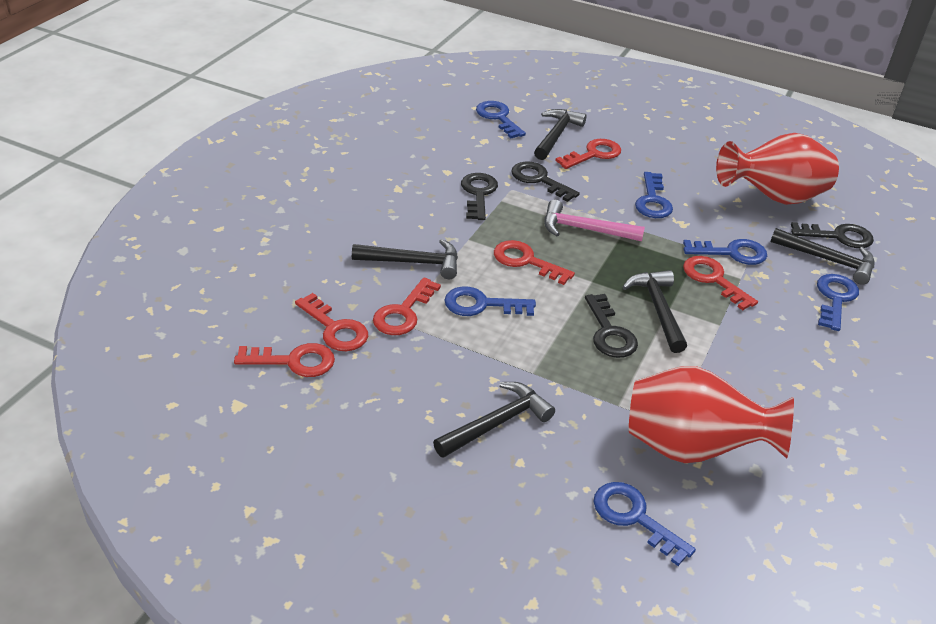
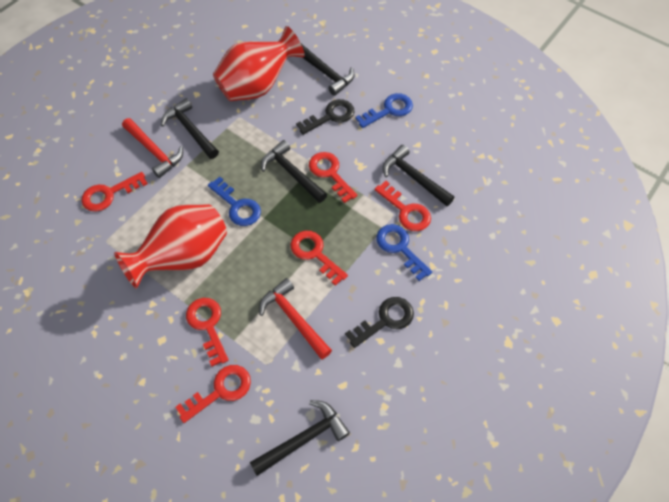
black key: 4 -> 2
blue key: 6 -> 3
pink hammer: 1 -> 0
red hammer: 0 -> 2

